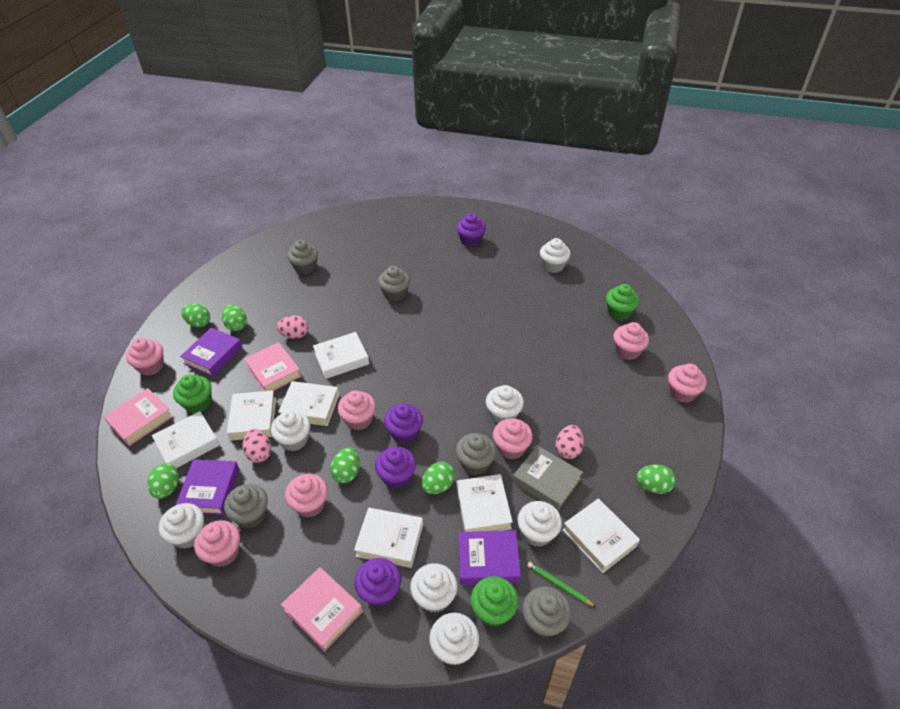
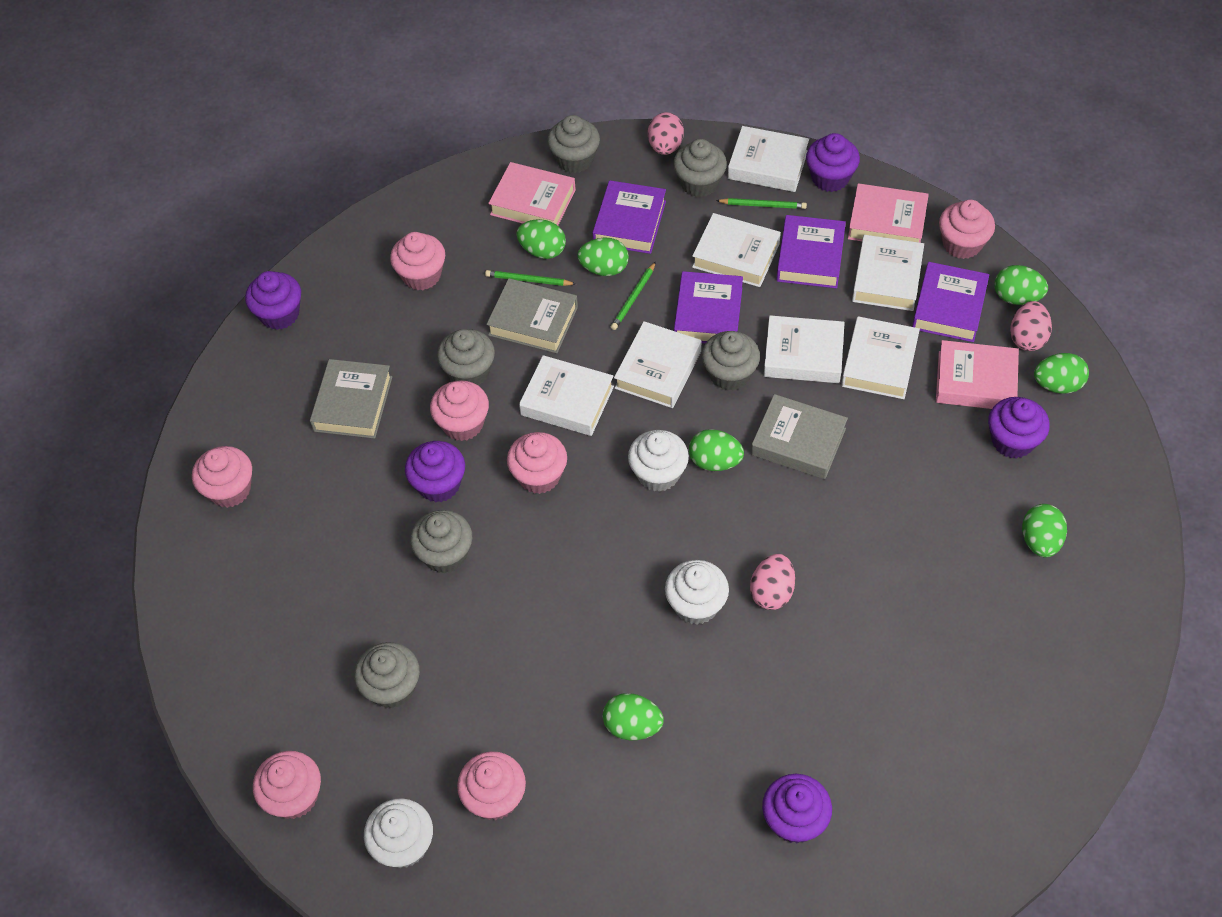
green cupcake: 3 -> 0
green egg: 6 -> 7
green pencil: 1 -> 3
grey book: 1 -> 3
grey cupcake: 5 -> 6
purple book: 3 -> 4
purple cupcake: 4 -> 5
white cupcake: 7 -> 3

